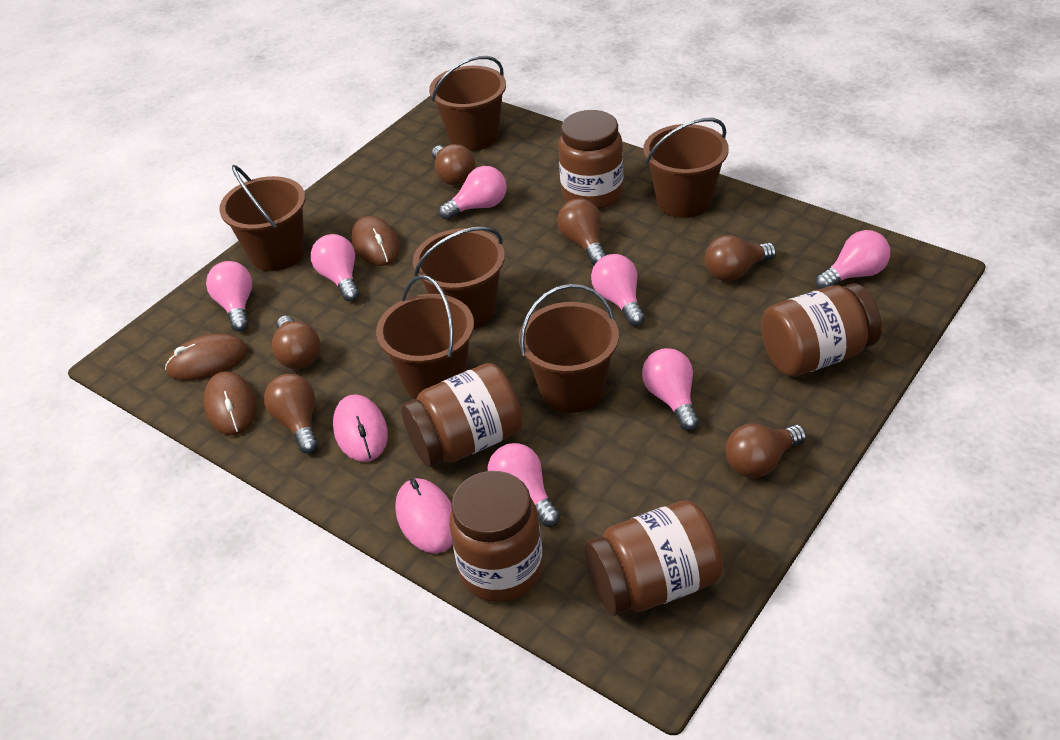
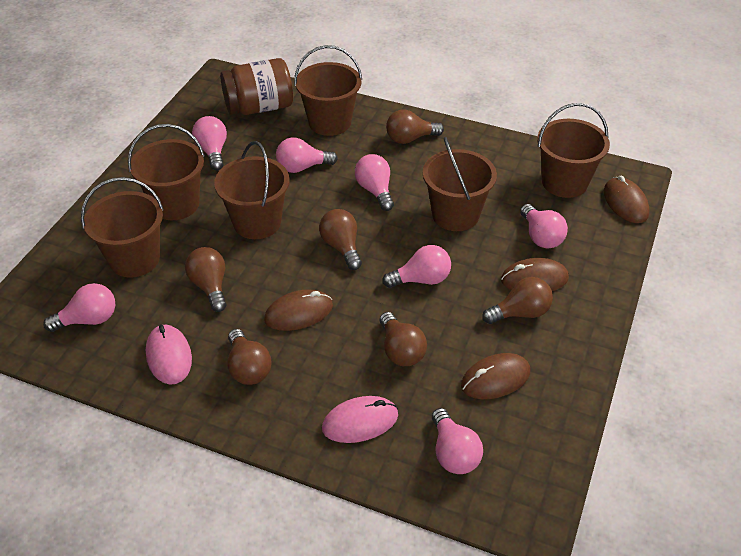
brown jar: 5 -> 1
brown mouse: 3 -> 4

